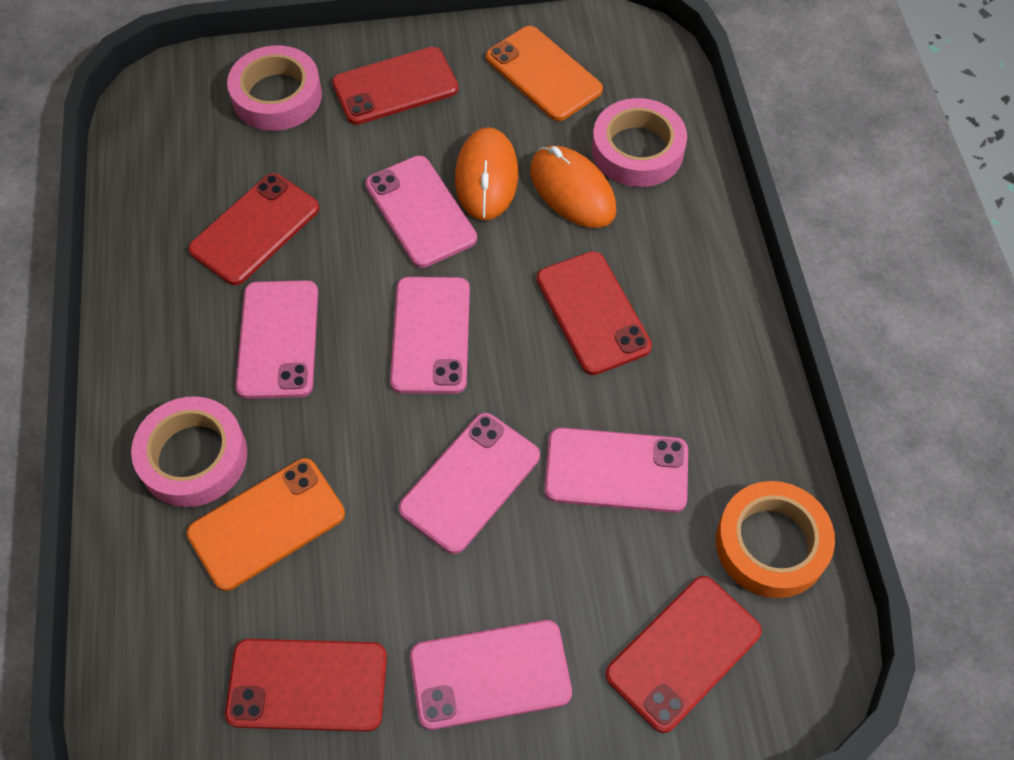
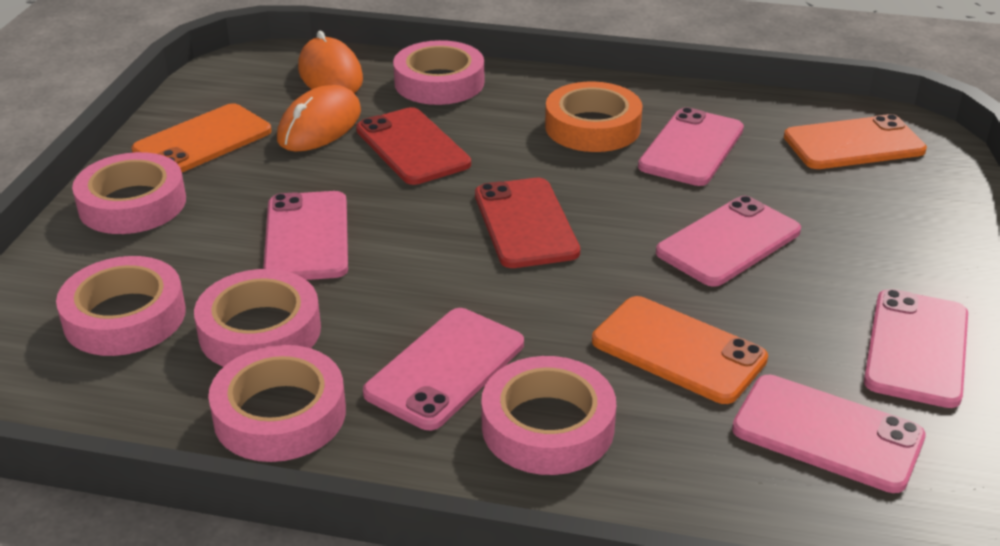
orange phone: 2 -> 3
pink tape: 3 -> 6
red phone: 5 -> 2

